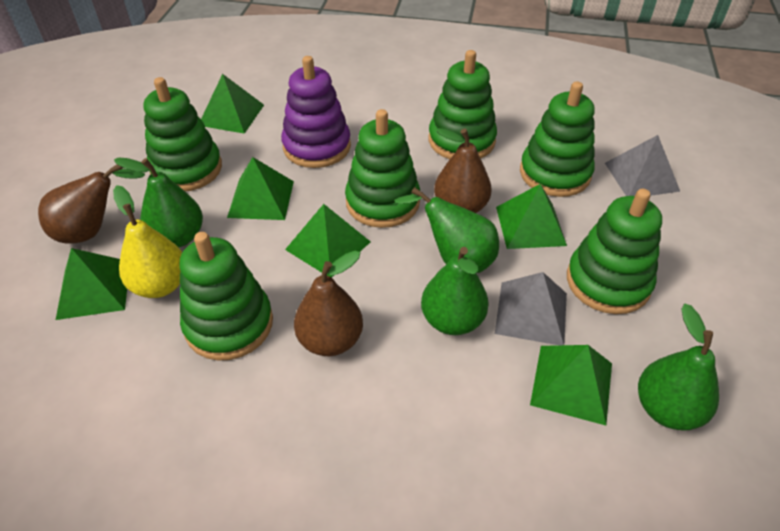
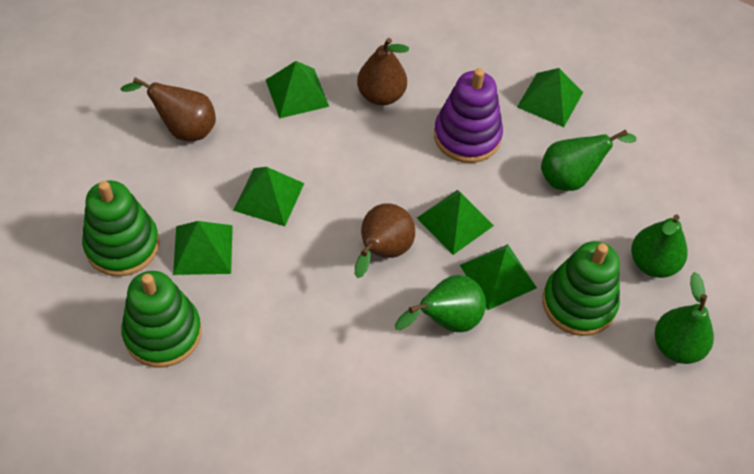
green stacking toy: 6 -> 3
grey pyramid: 2 -> 0
yellow pear: 1 -> 0

